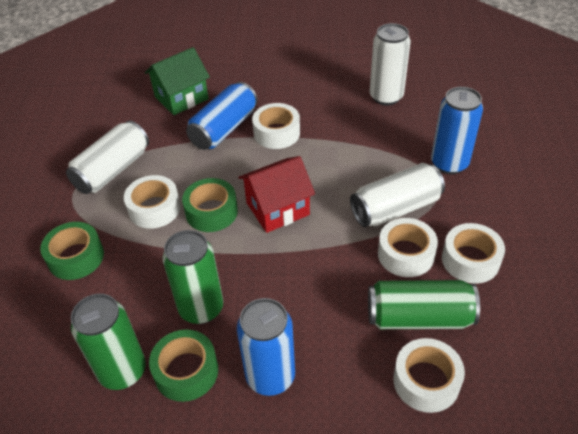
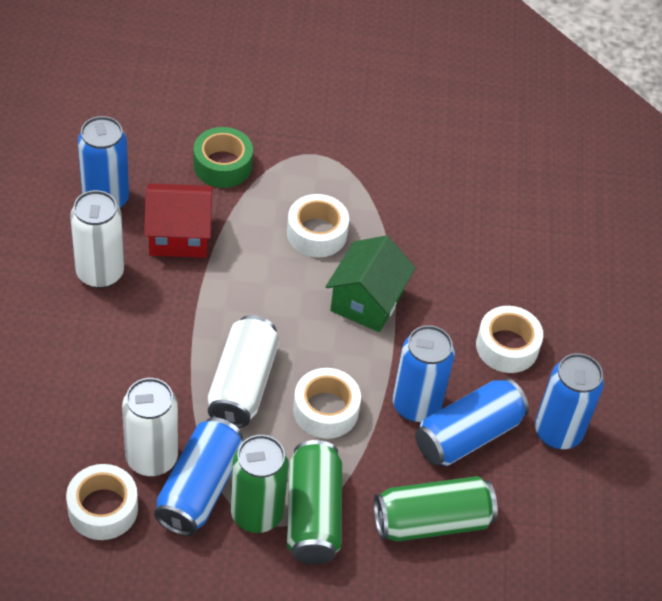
blue can: 3 -> 5
green tape: 3 -> 1
white tape: 5 -> 4

